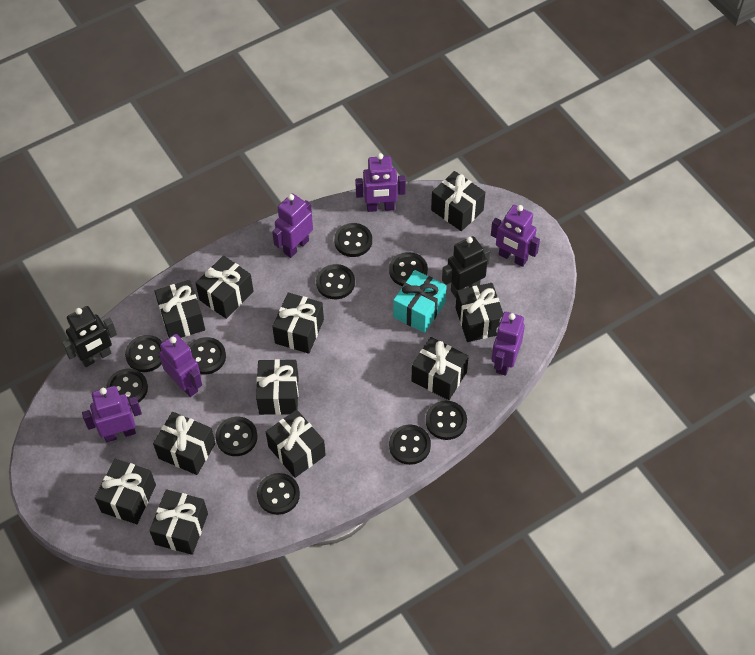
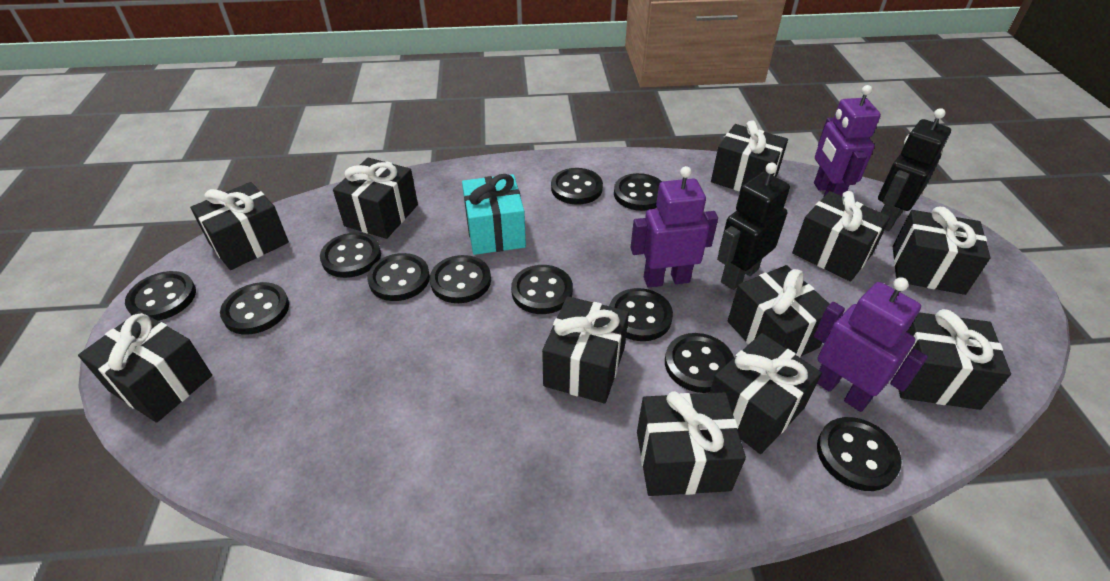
black button: 10 -> 11
purple robot: 6 -> 3

